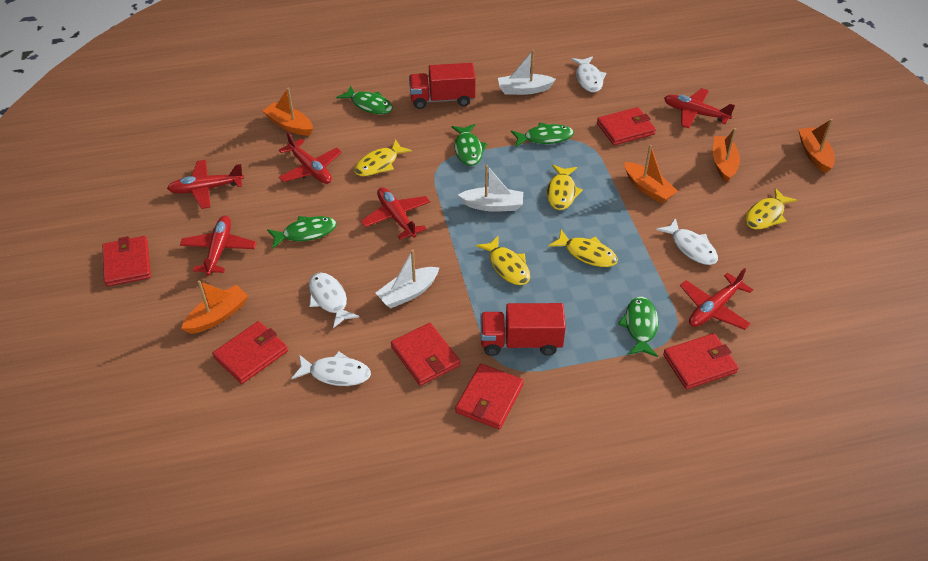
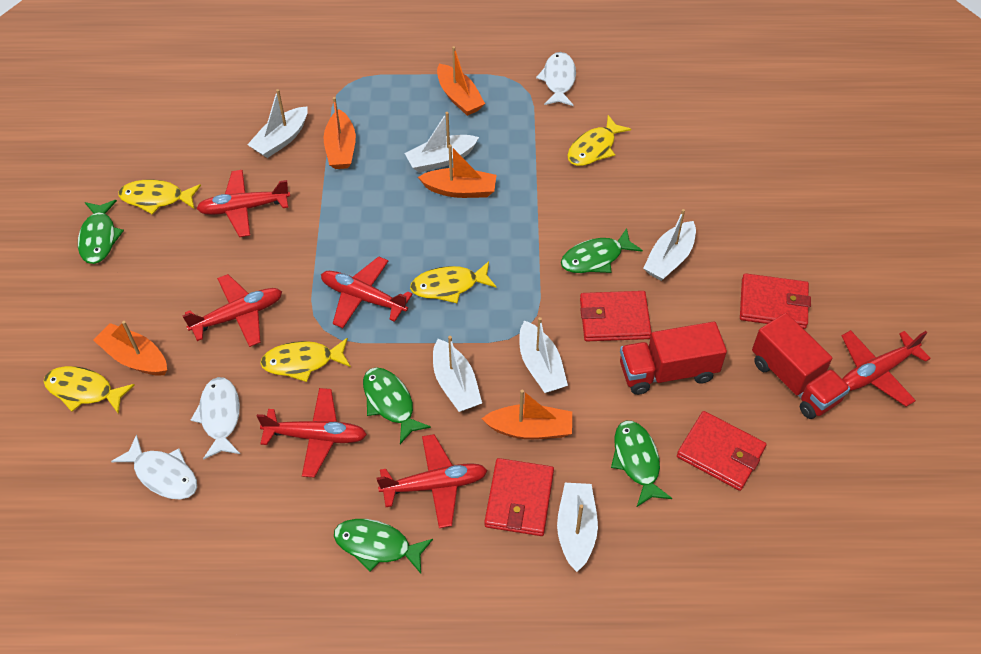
red wallet: 6 -> 4
white boat: 3 -> 6
white fish: 4 -> 3

